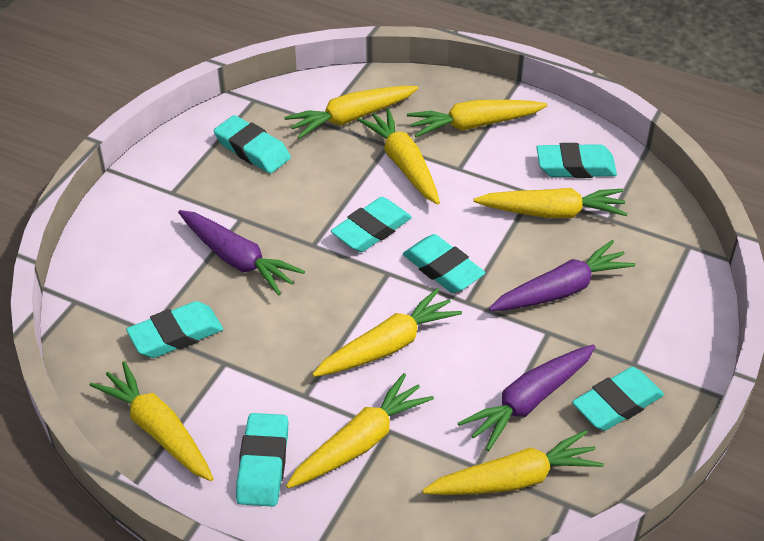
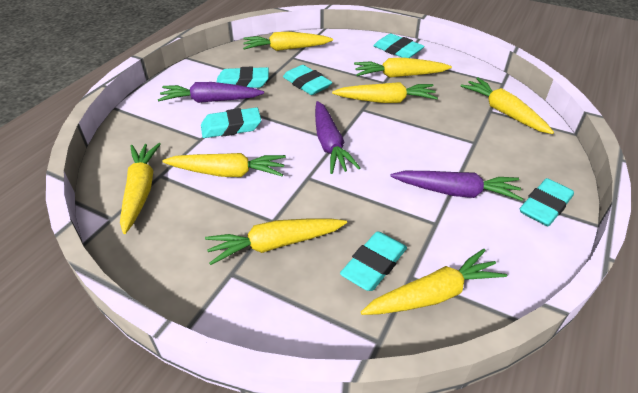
turquoise eraser: 7 -> 6

